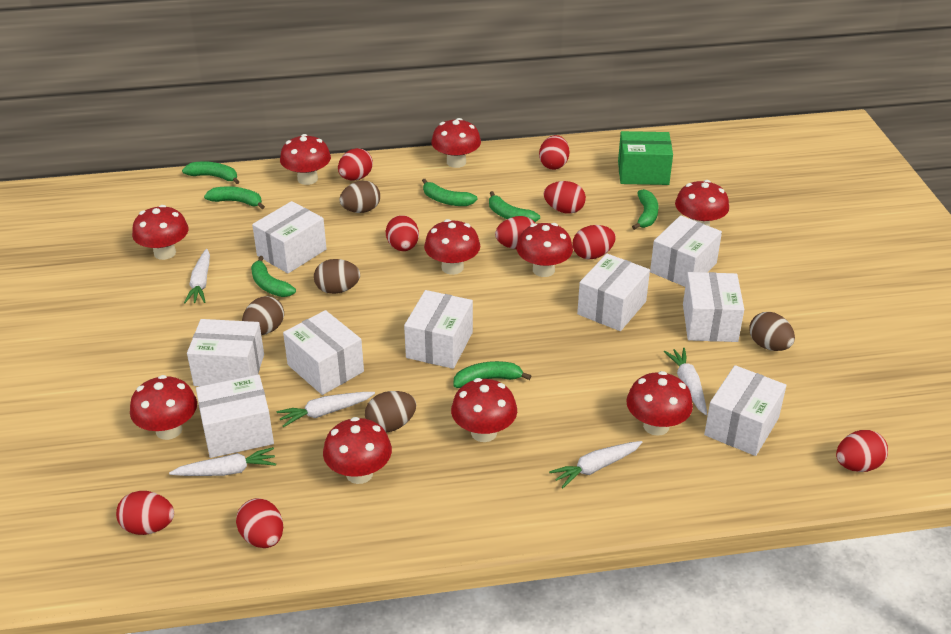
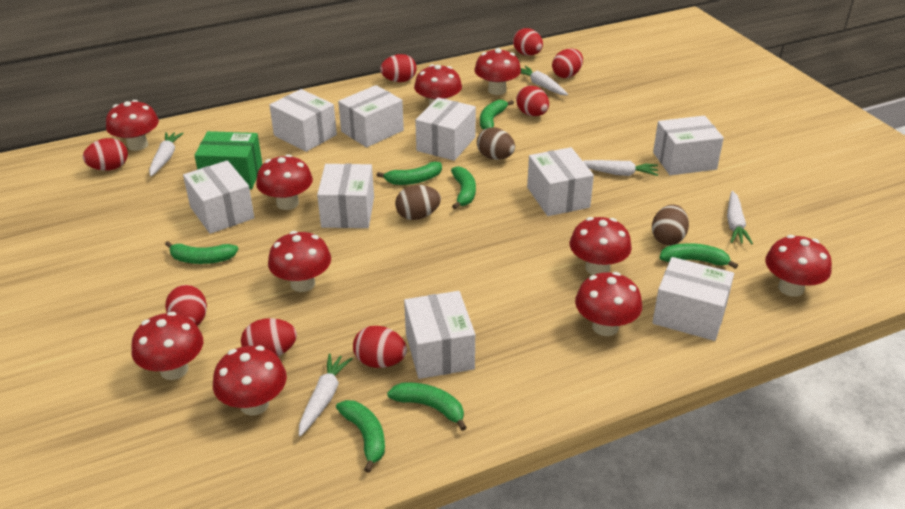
brown egg: 5 -> 3
red egg: 9 -> 8

